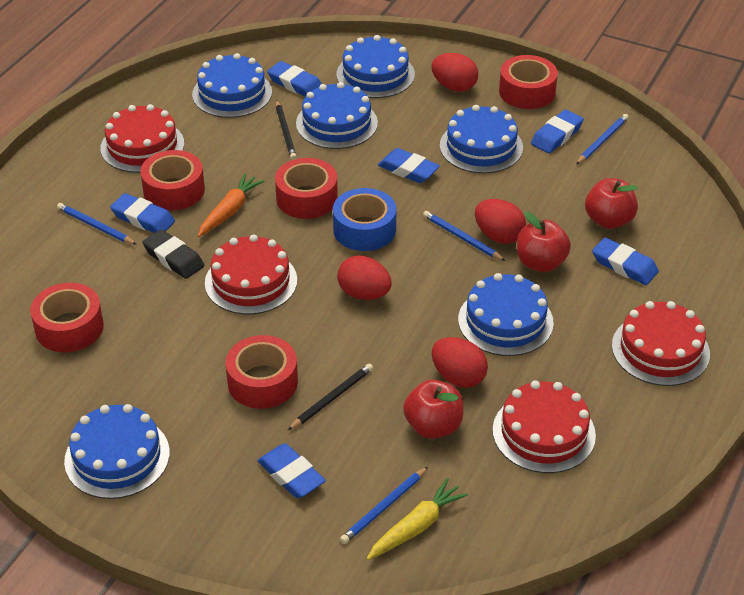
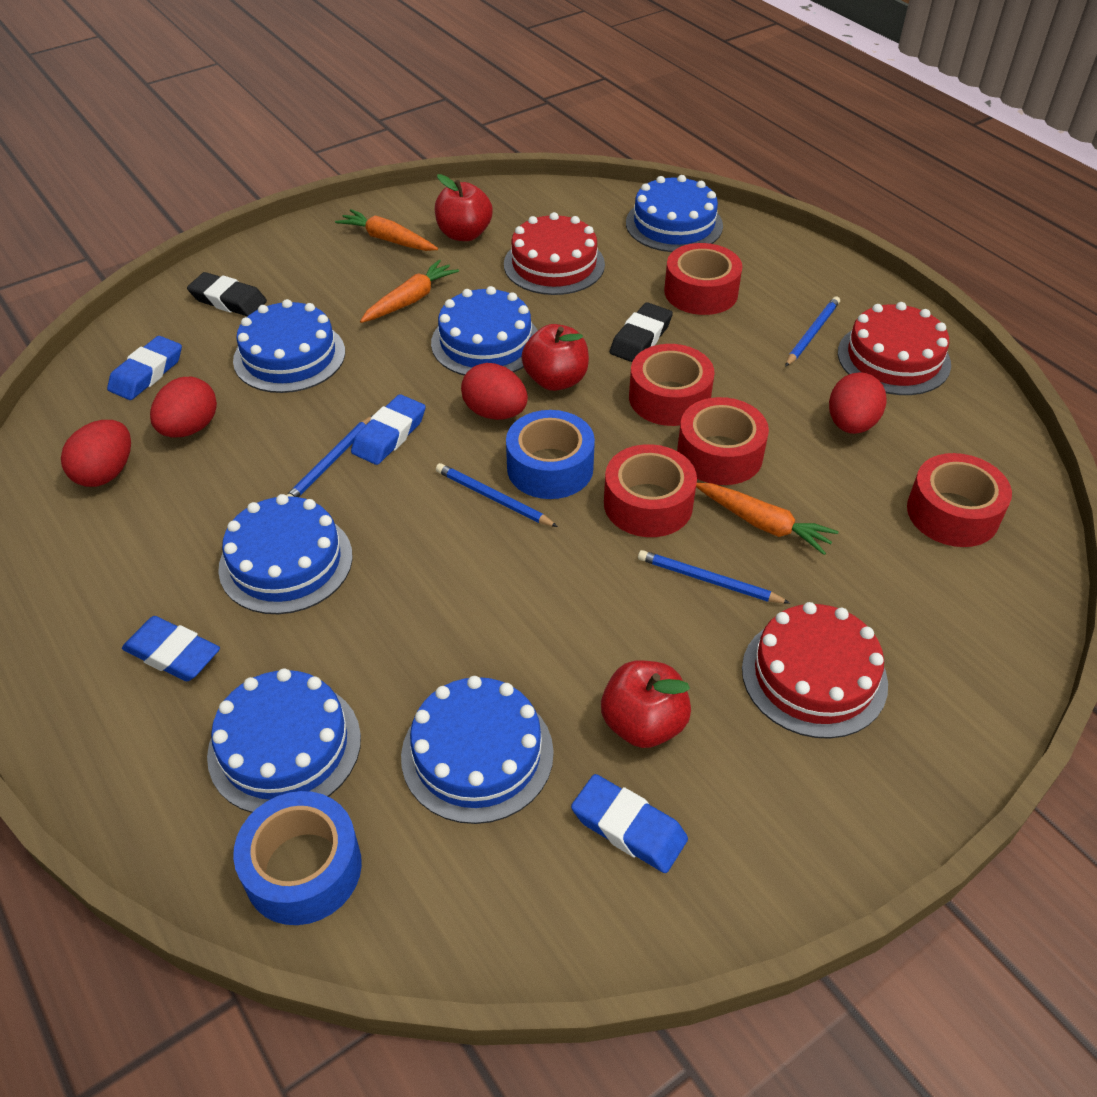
black eraser: 1 -> 2
black pencil: 2 -> 0
blue eraser: 6 -> 4
blue tape: 1 -> 2
orange carrot: 1 -> 3
red cake: 4 -> 3
yellow carrot: 1 -> 0

